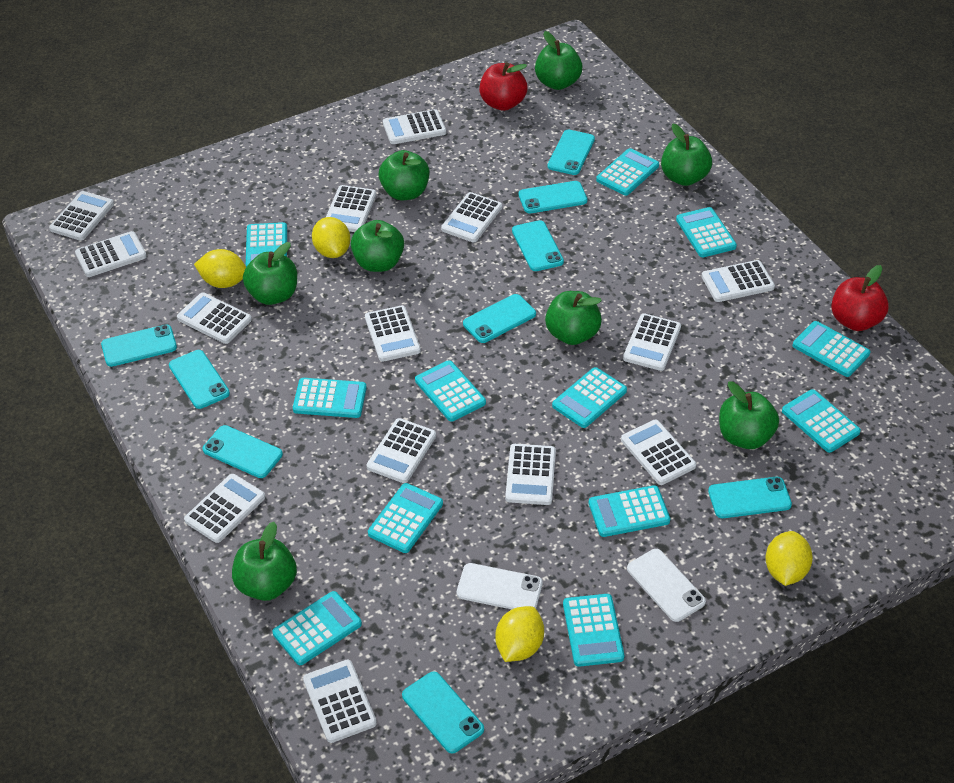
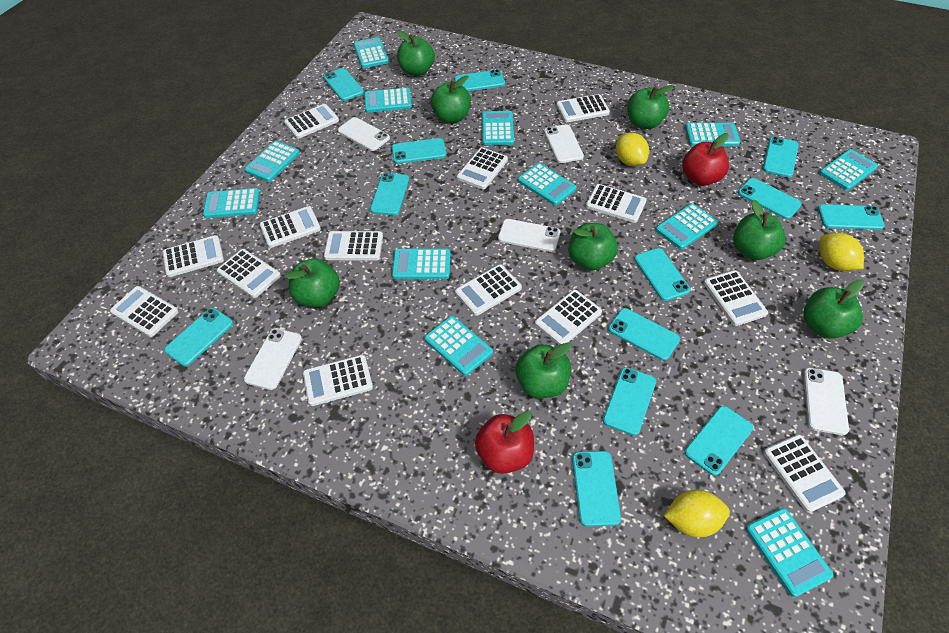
turquoise phone: 9 -> 13
white phone: 2 -> 5
yellow lemon: 4 -> 3

